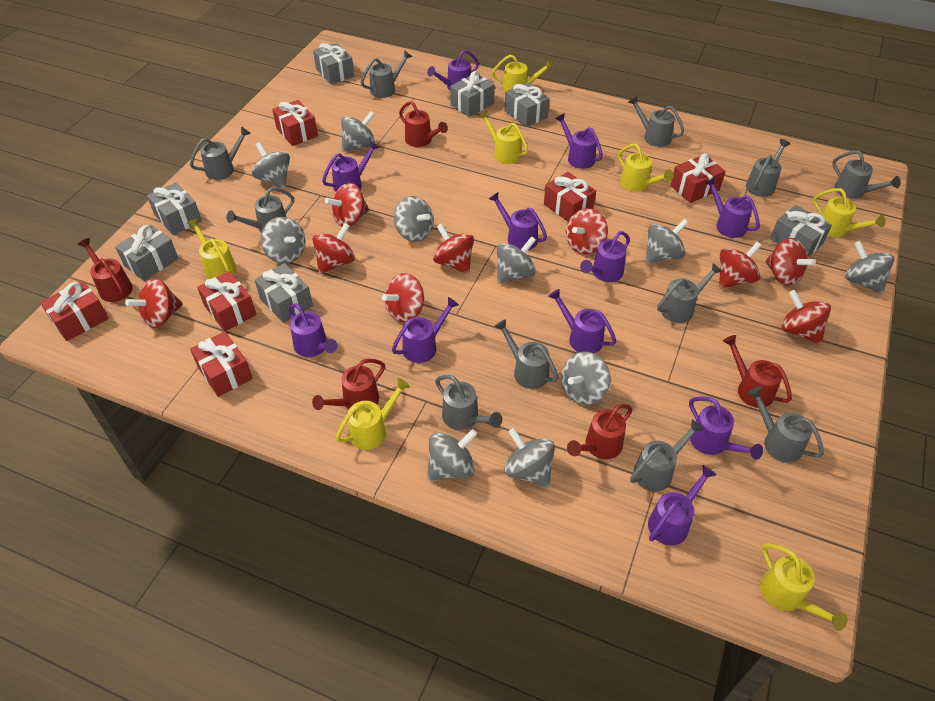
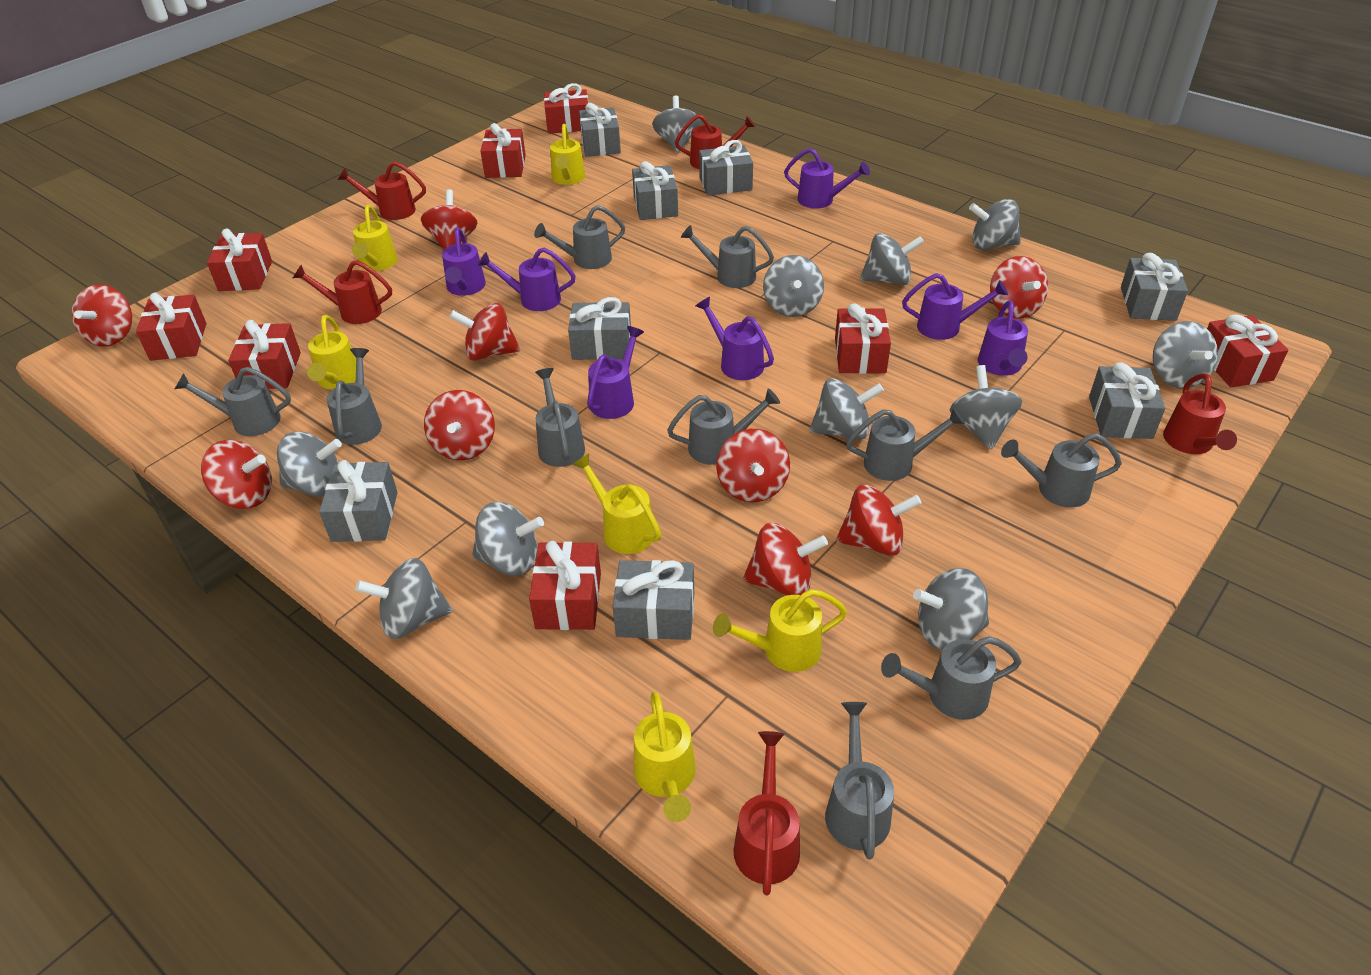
grey gift: 7 -> 8
grey spinning top: 10 -> 11
grey watering can: 11 -> 10
purple watering can: 11 -> 7
red gift: 6 -> 8
yellow watering can: 7 -> 6

